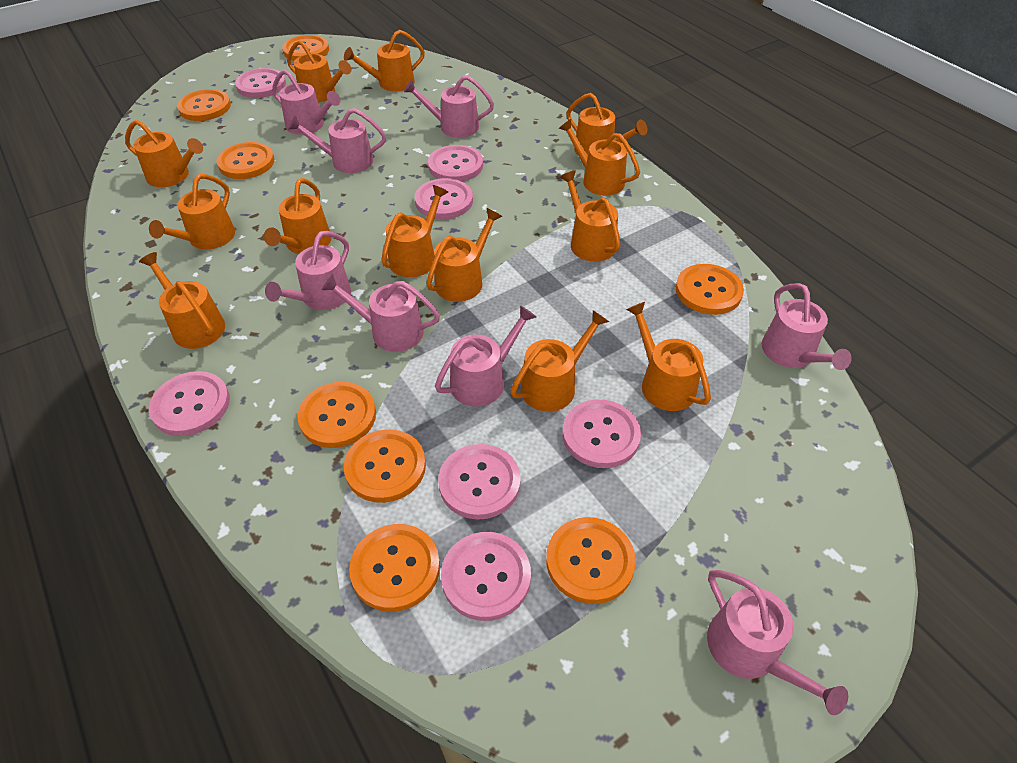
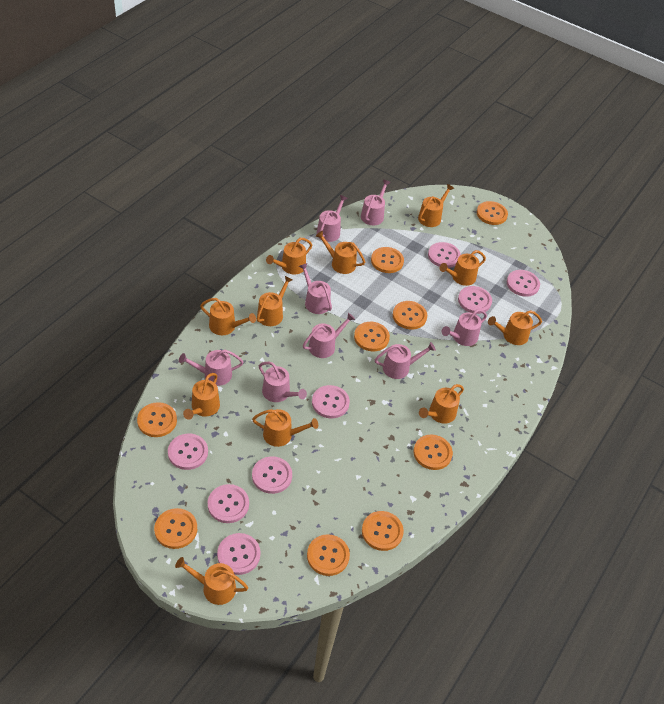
orange button: 8 -> 9
orange watering can: 13 -> 11
pink button: 7 -> 8

